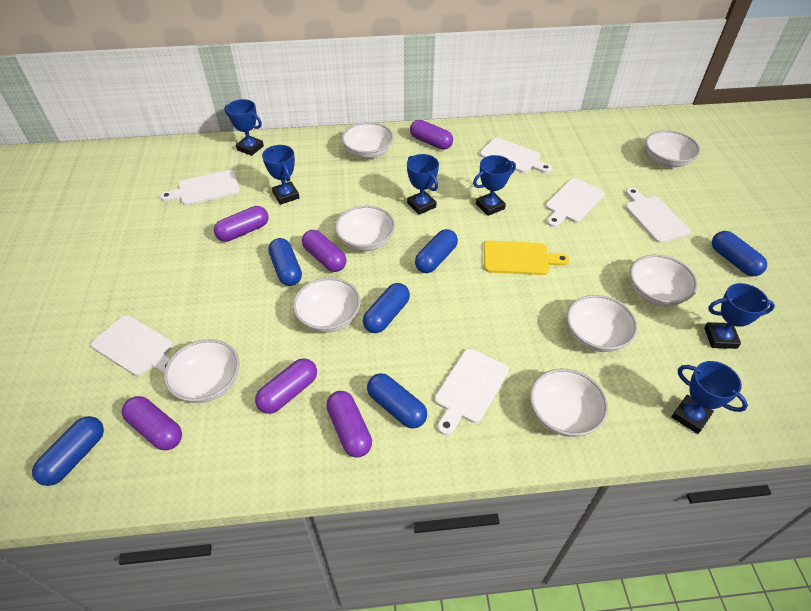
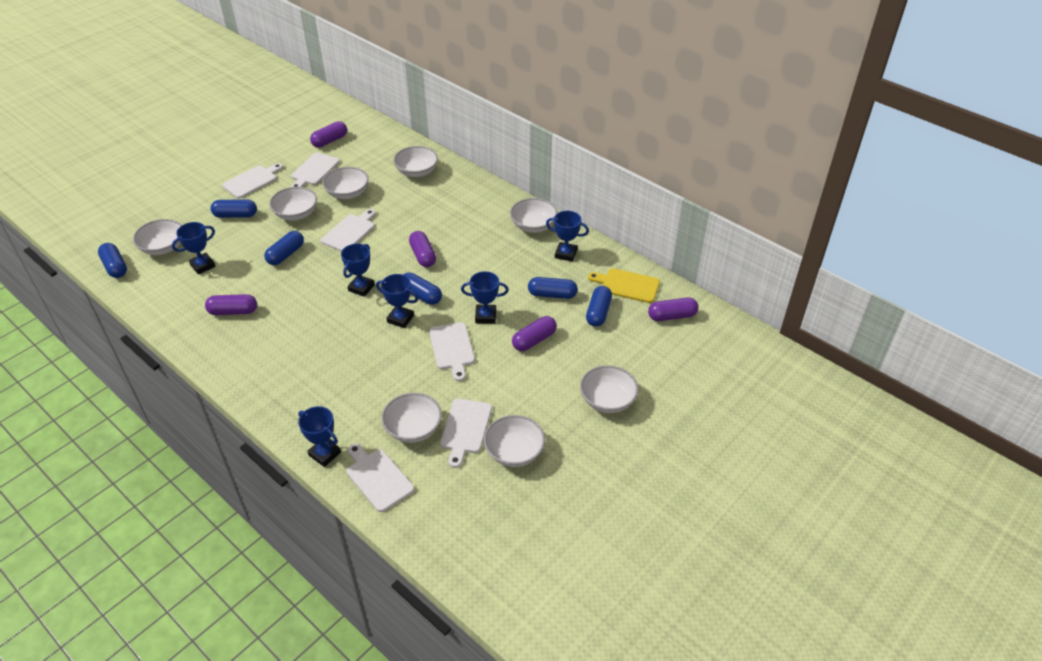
purple capsule: 6 -> 5

